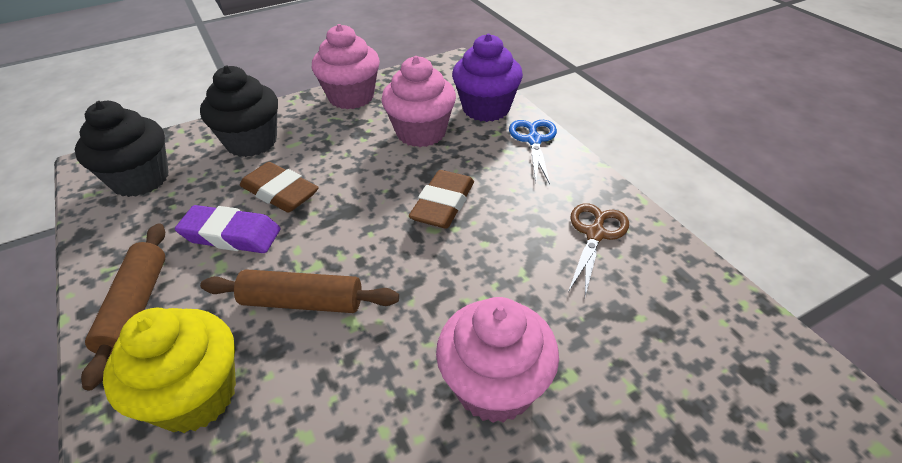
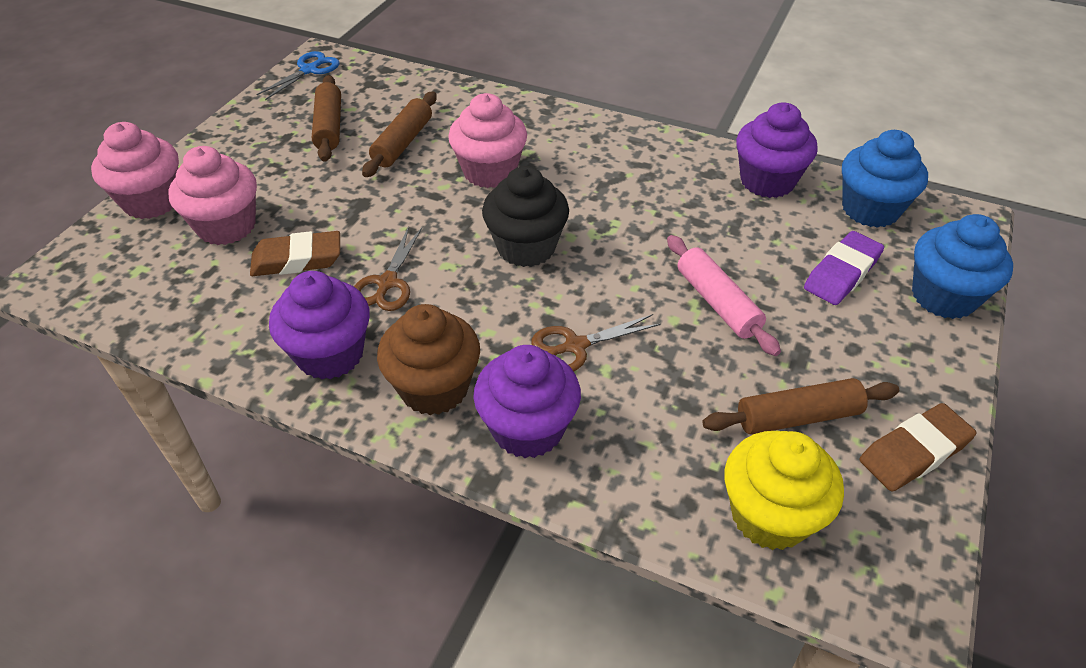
black cupcake: 2 -> 1
blue cupcake: 0 -> 2
brown cupcake: 0 -> 1
brown rolling pin: 2 -> 3
brown scissors: 1 -> 2
pink rolling pin: 0 -> 1
purple cupcake: 1 -> 3

